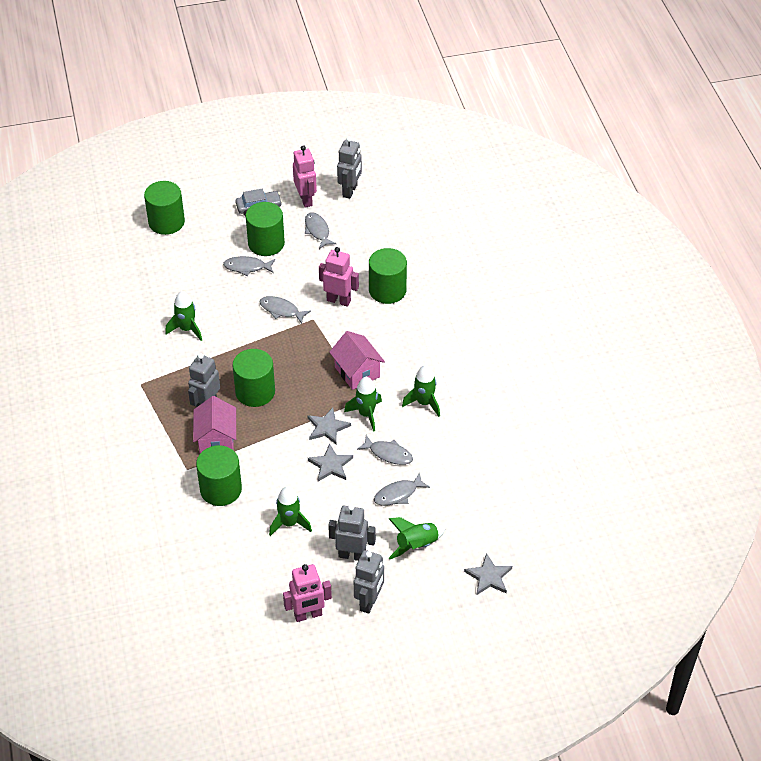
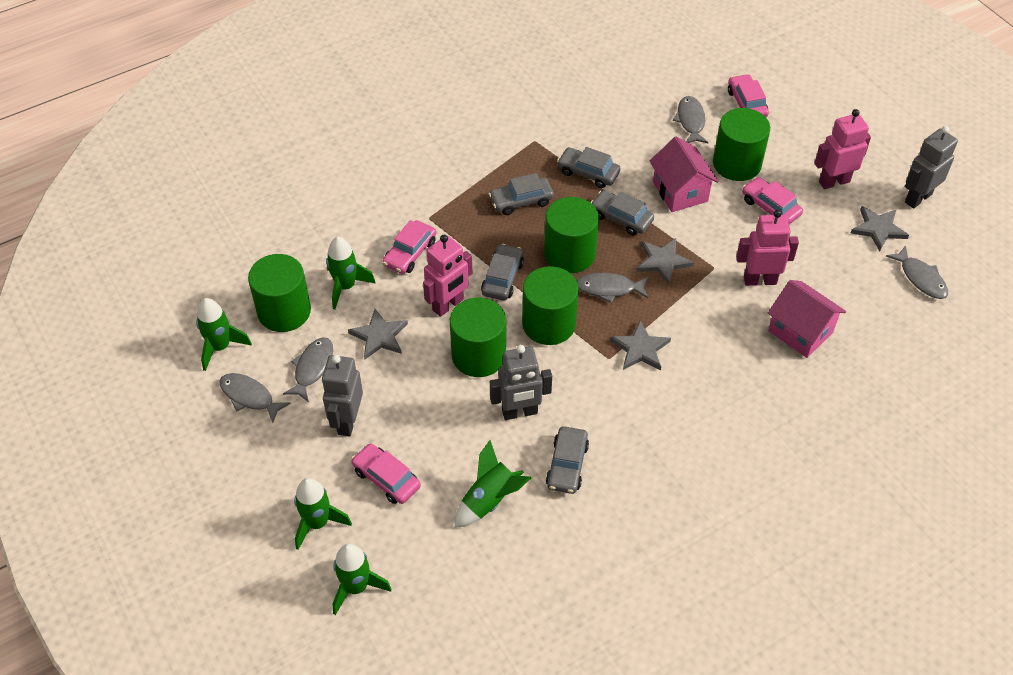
grey car: 1 -> 5
grey robot: 4 -> 3
grey star: 3 -> 4
pink car: 0 -> 4

